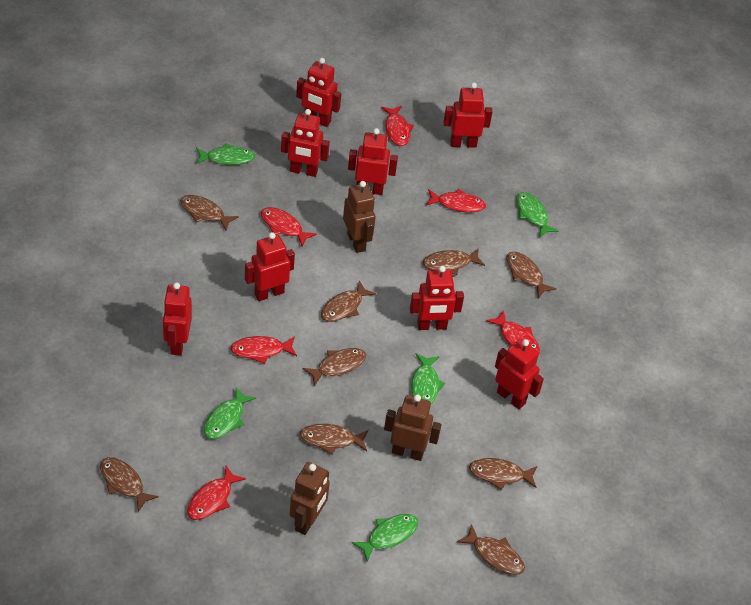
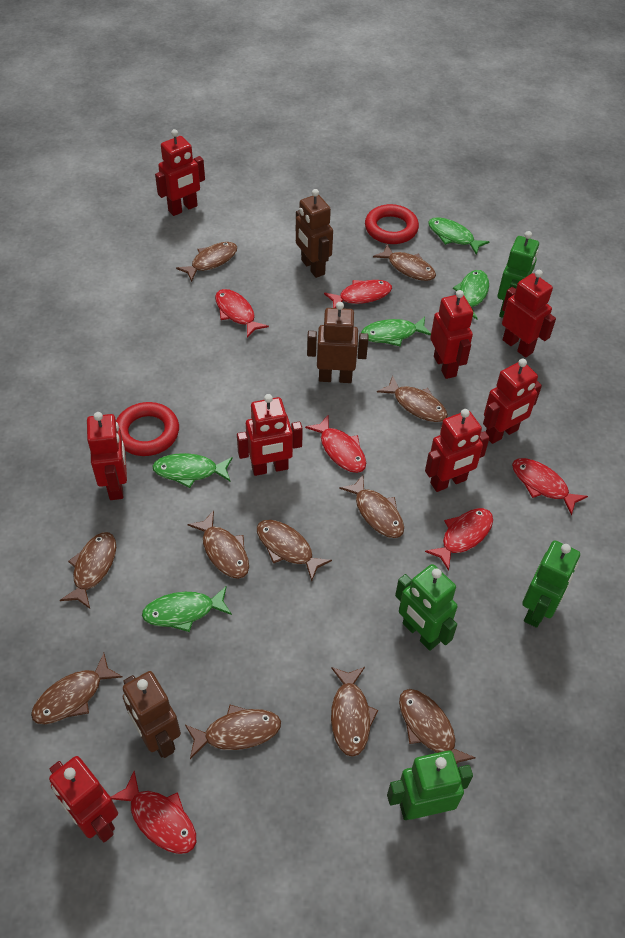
brown fish: 9 -> 11
green robot: 0 -> 4
red ring: 0 -> 2

